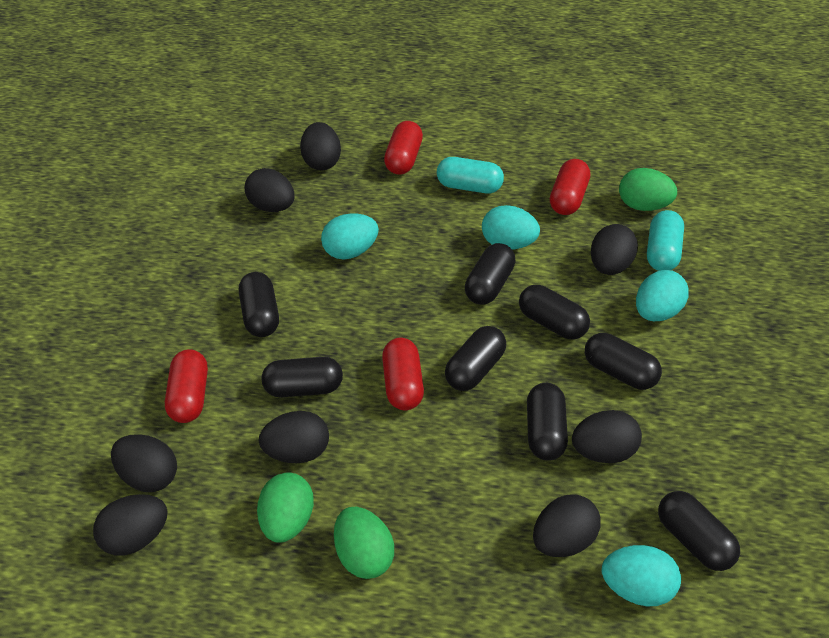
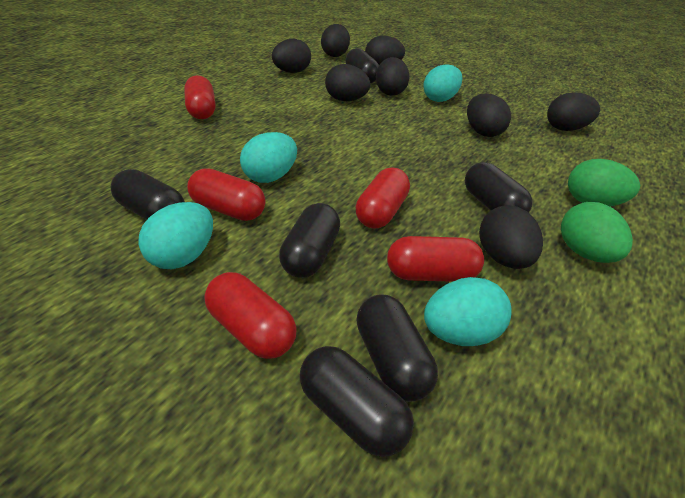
black capsule: 8 -> 6
green egg: 3 -> 2
red capsule: 4 -> 5
turquoise capsule: 2 -> 0

